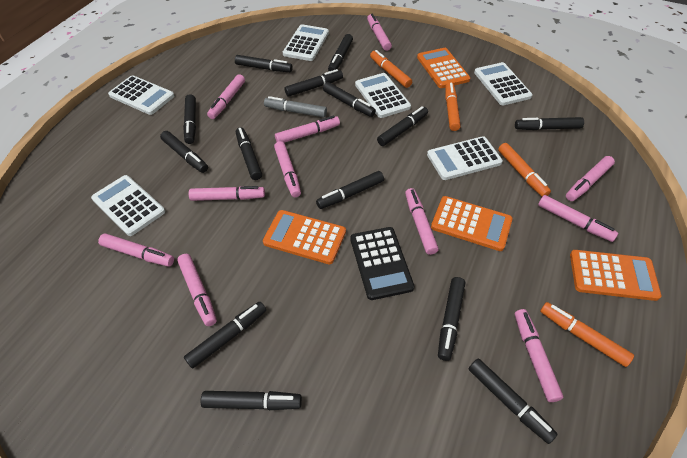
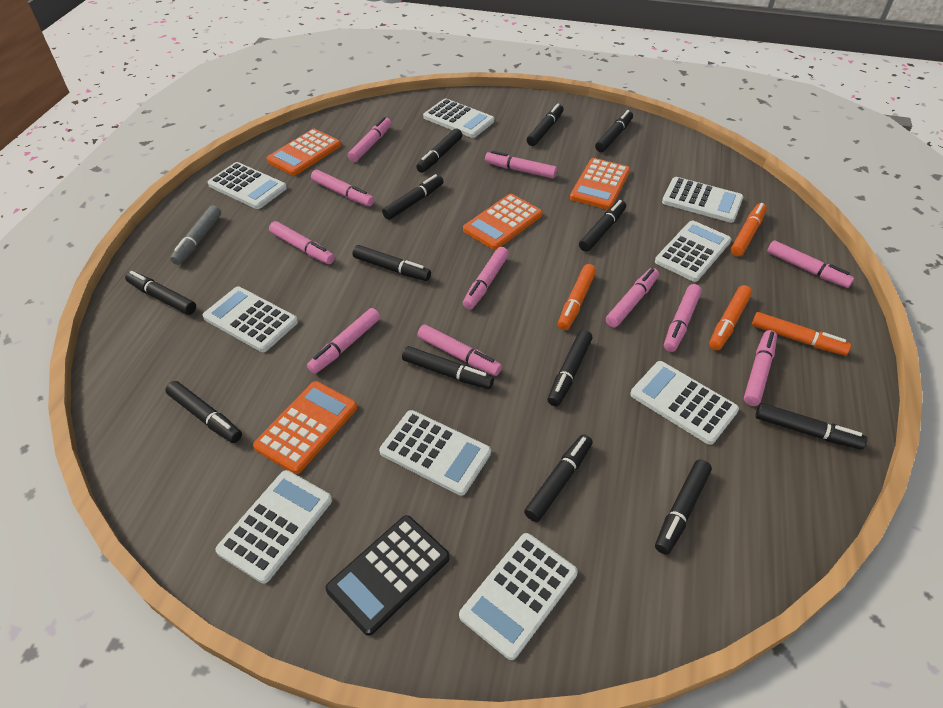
black marker: 14 -> 13
white calculator: 6 -> 9

